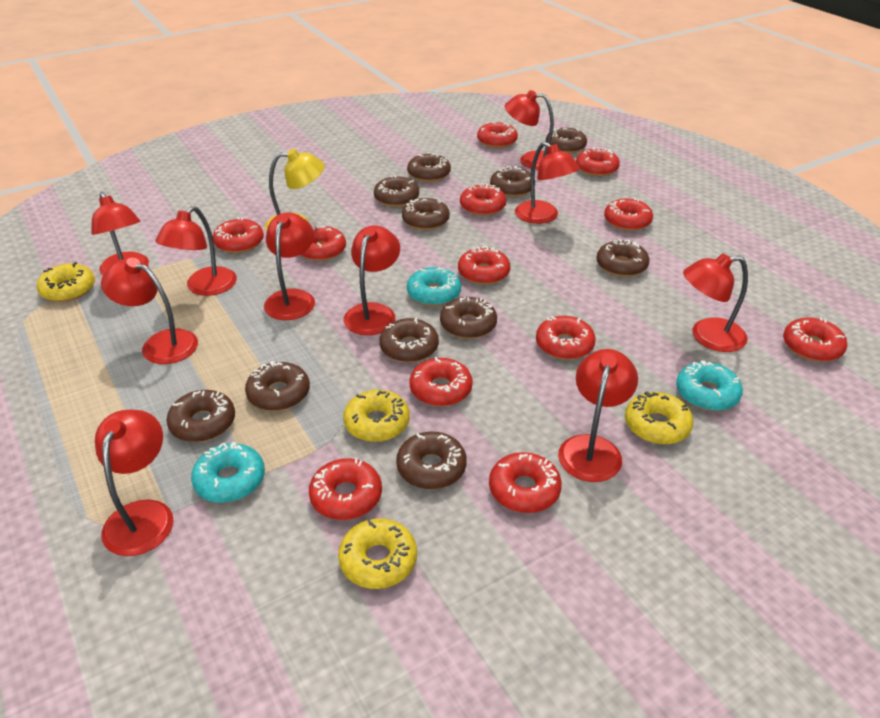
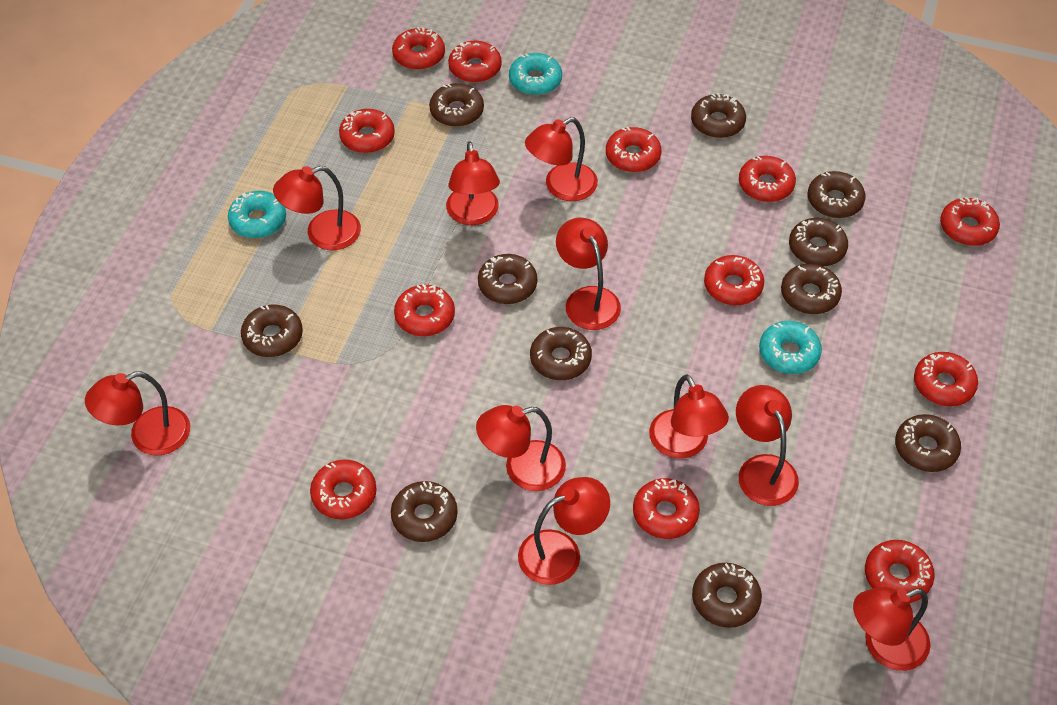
yellow donut: 4 -> 0
yellow lamp: 1 -> 0

